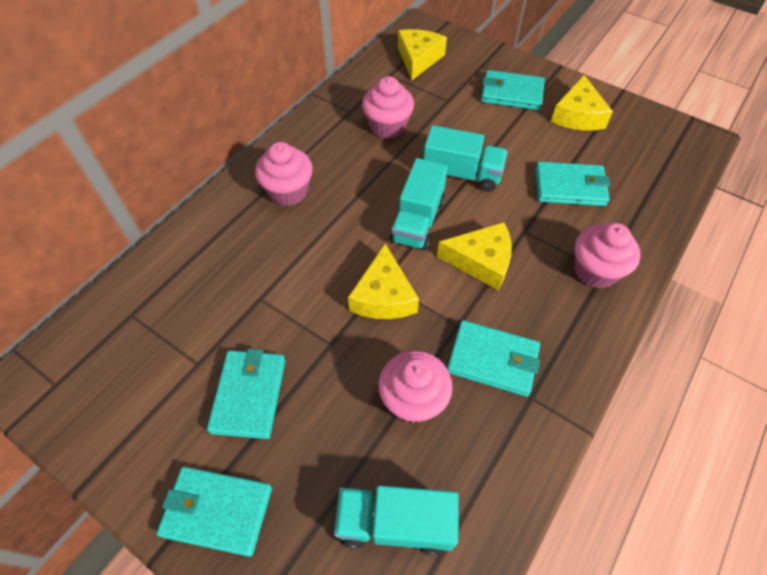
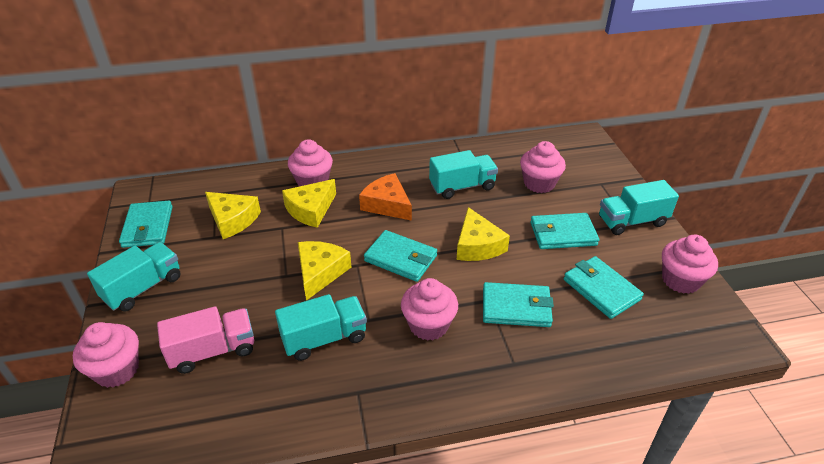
orange cheese: 0 -> 1
pink cupcake: 4 -> 5
pink truck: 0 -> 1
turquoise truck: 3 -> 4

